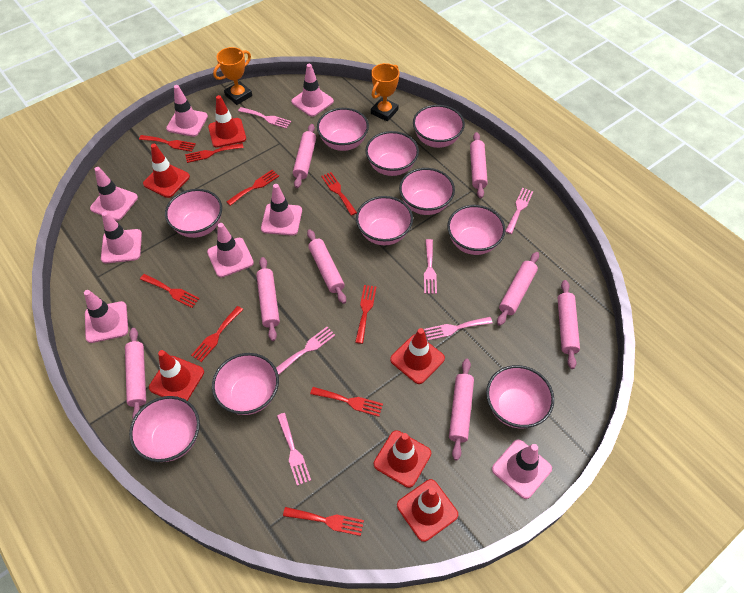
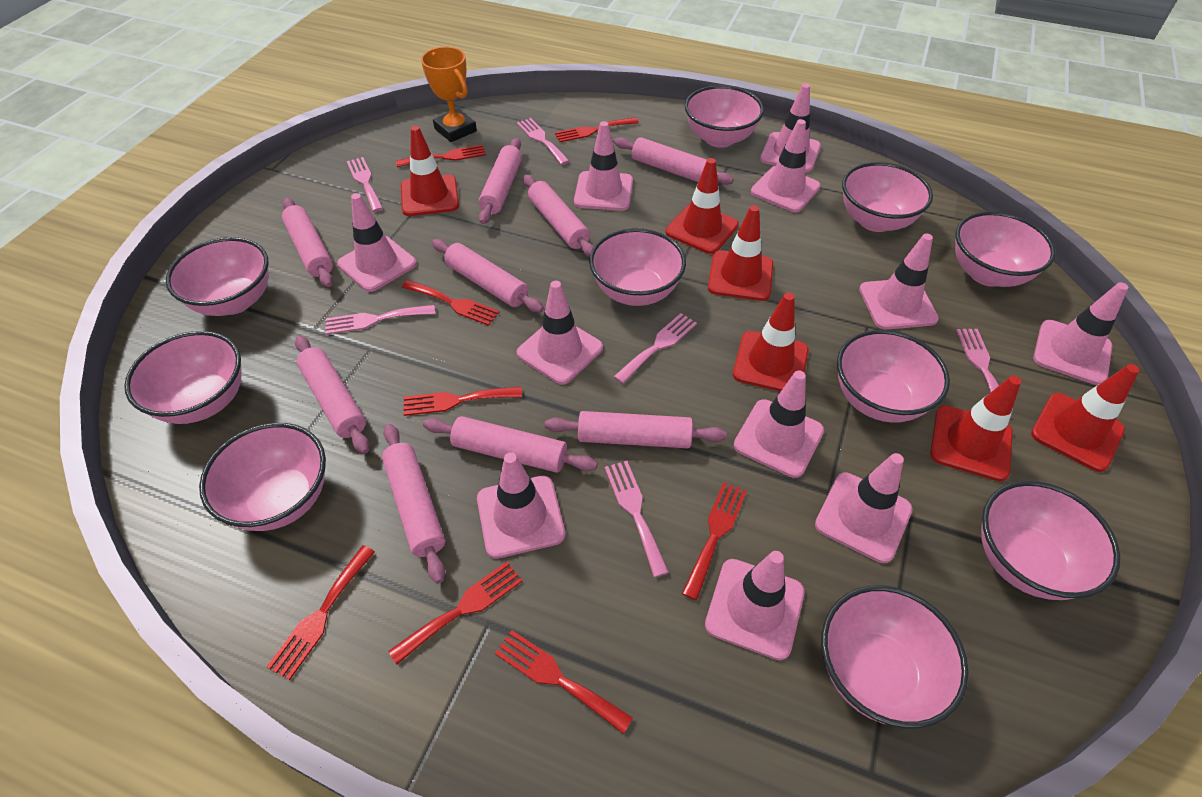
orange trophy: 2 -> 1
pink rolling pin: 8 -> 9
pink traffic cone: 8 -> 11
red fork: 9 -> 8

